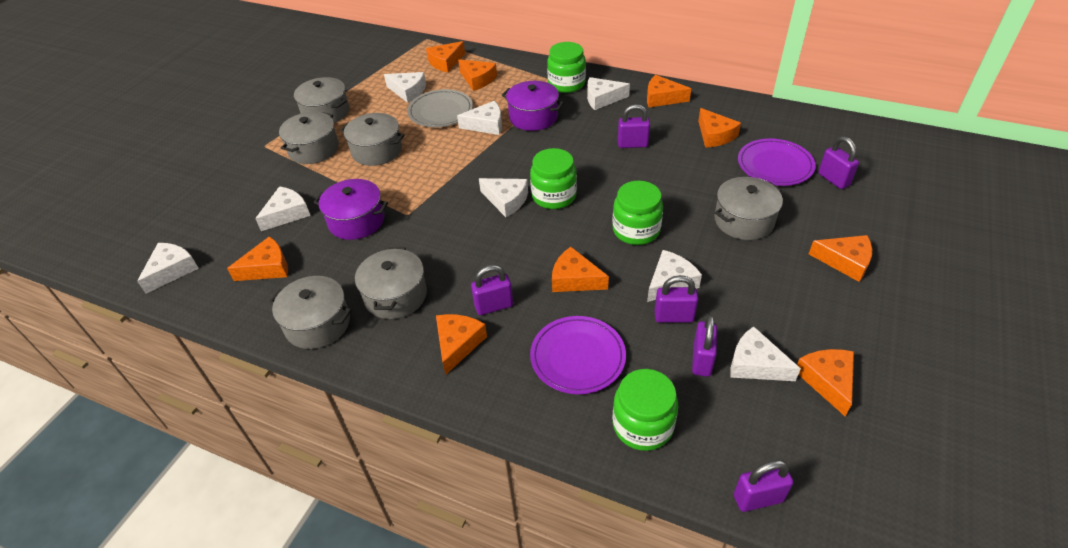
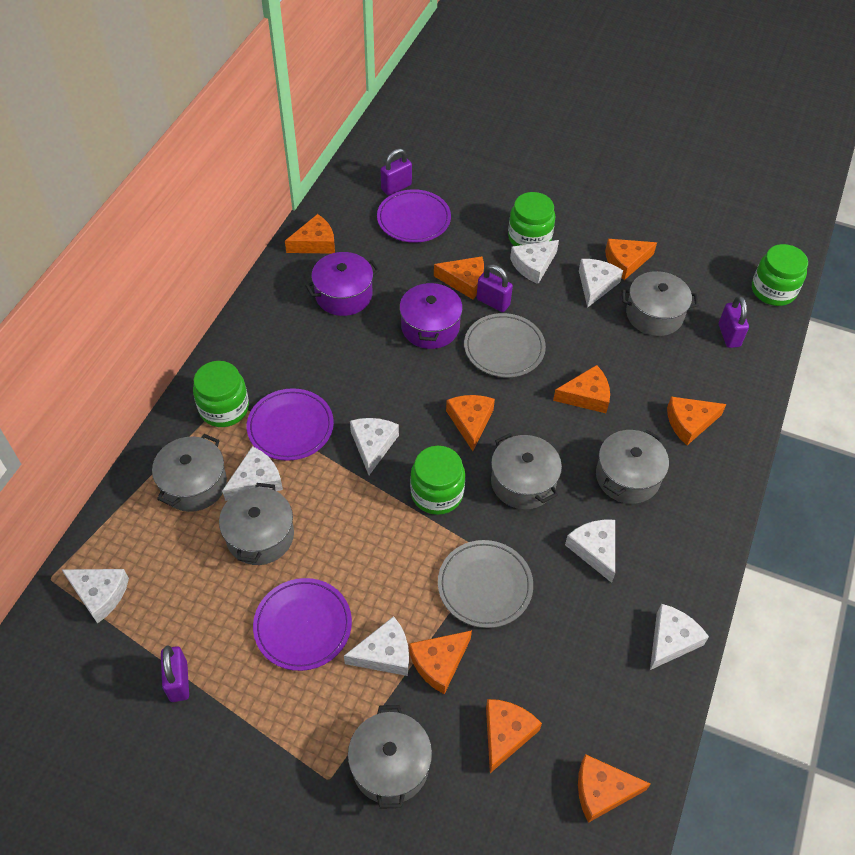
grey plate: 1 -> 2
purple padlock: 6 -> 4
purple plate: 2 -> 3

